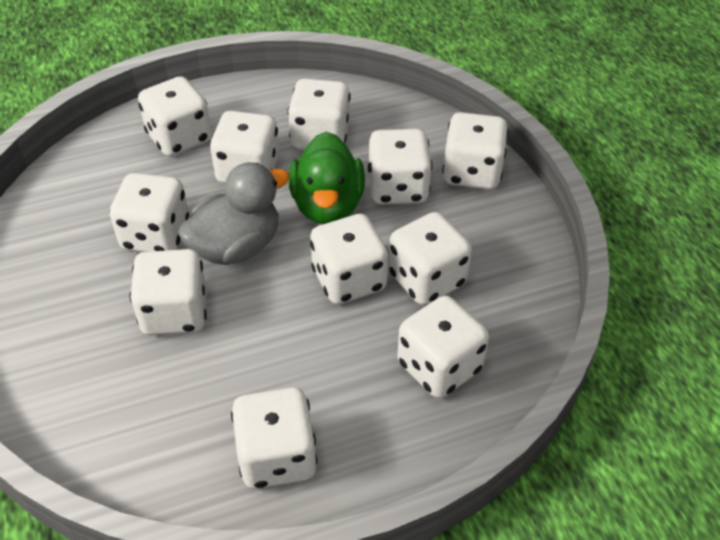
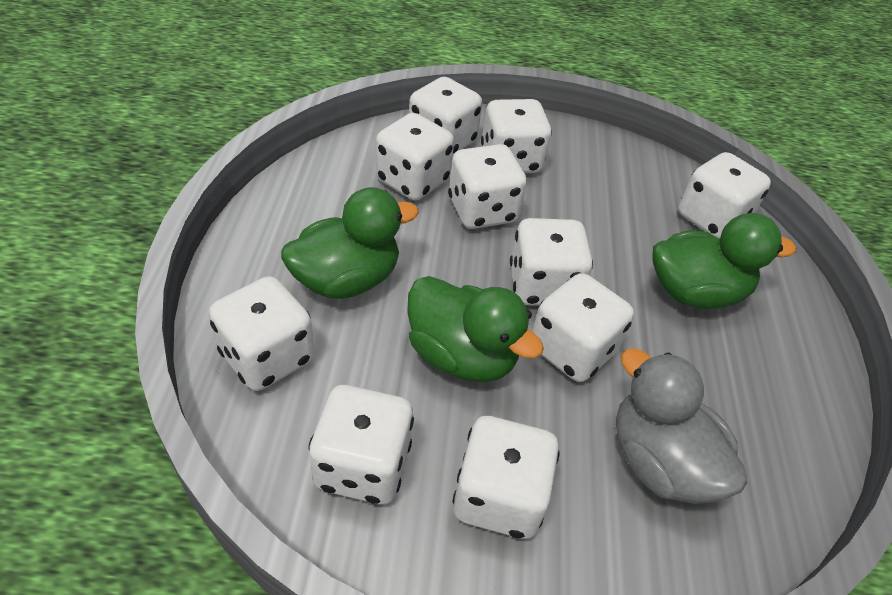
green duck: 1 -> 3
white dice: 11 -> 10

